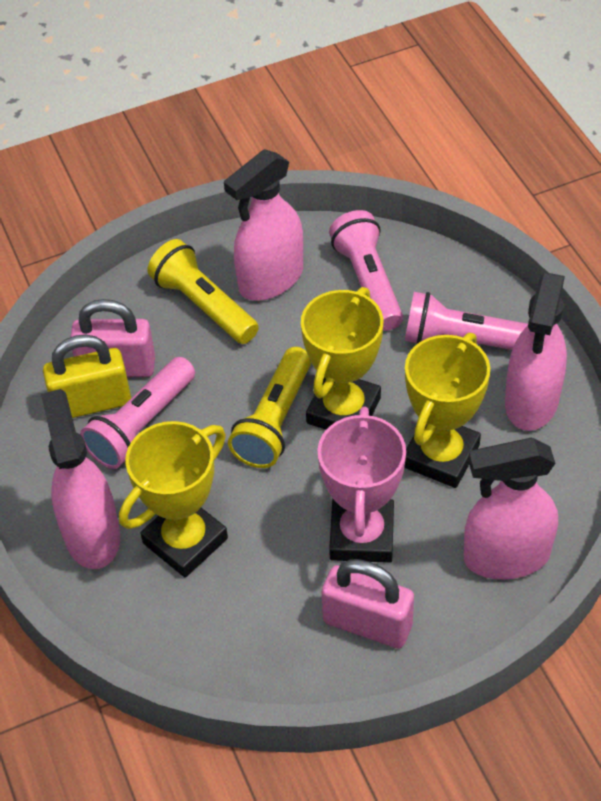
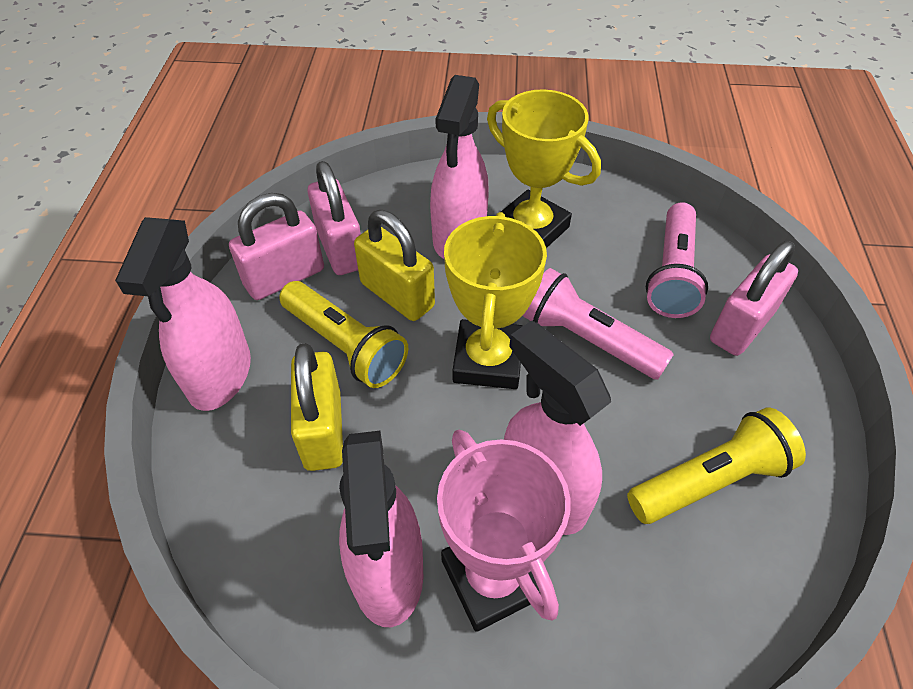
pink flashlight: 3 -> 2
pink padlock: 2 -> 3
yellow padlock: 1 -> 2
yellow trophy: 3 -> 2

